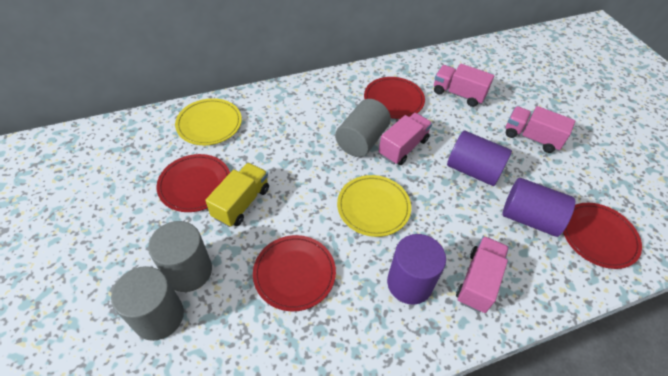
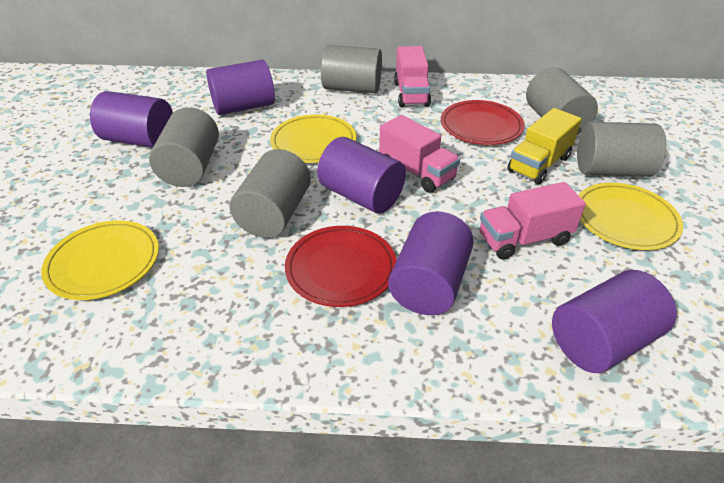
grey cylinder: 3 -> 5
pink truck: 4 -> 3
purple cylinder: 3 -> 5
red plate: 4 -> 2
yellow plate: 2 -> 3

